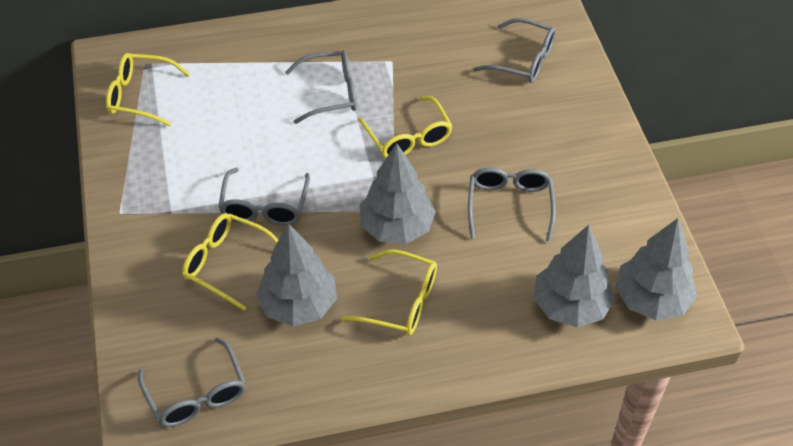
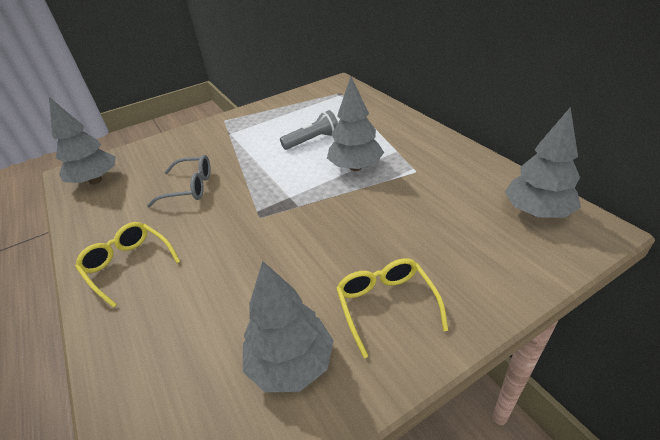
grey flashlight: 0 -> 1
grey glasses: 5 -> 1
yellow glasses: 4 -> 2

